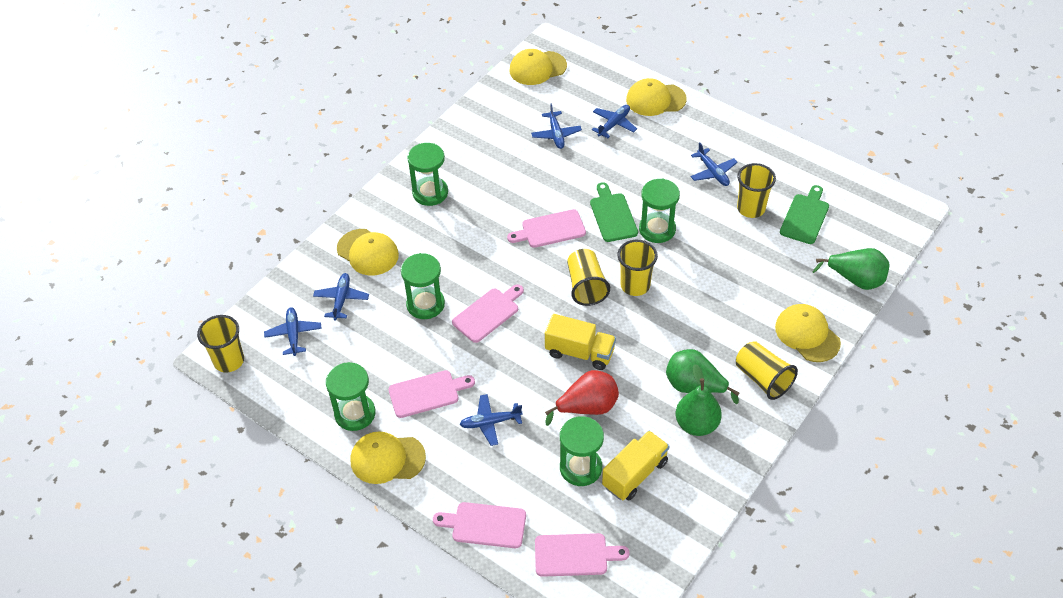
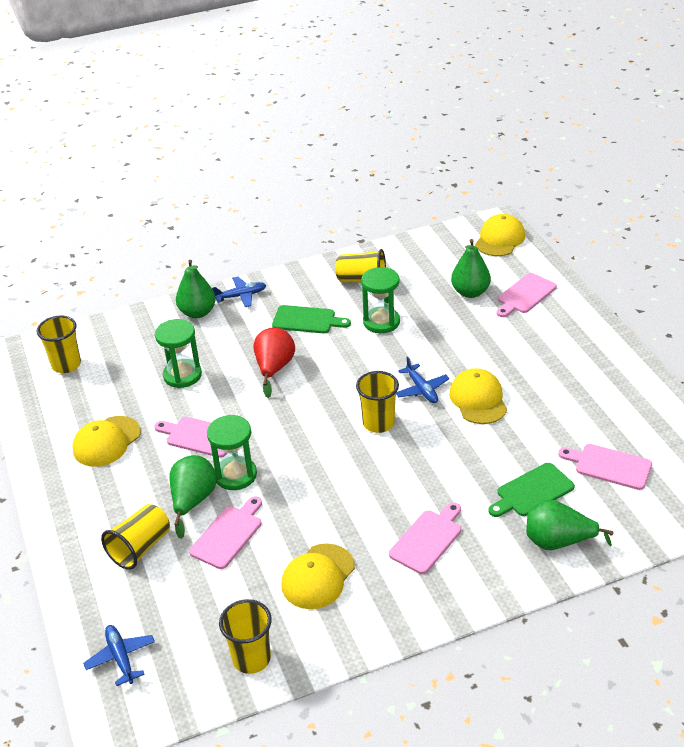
blue plane: 6 -> 3
green hourglass: 5 -> 3
green pear: 3 -> 4
yellow cap: 5 -> 4
yellow truck: 2 -> 0

